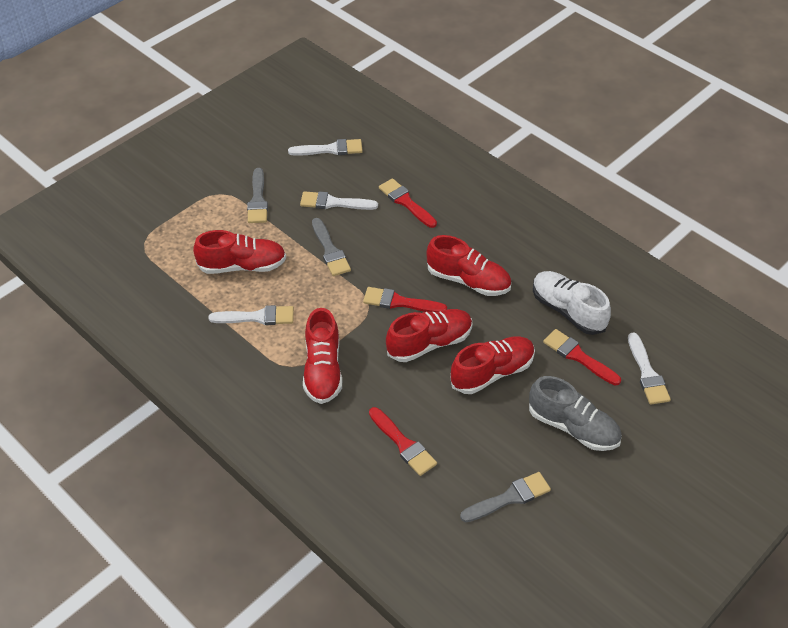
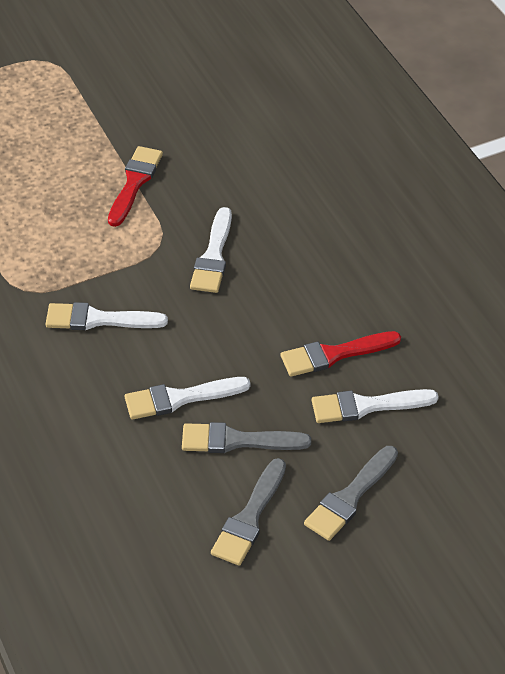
grey shoe: 1 -> 0
red brush: 4 -> 2
red shoe: 5 -> 0
white shoe: 1 -> 0

